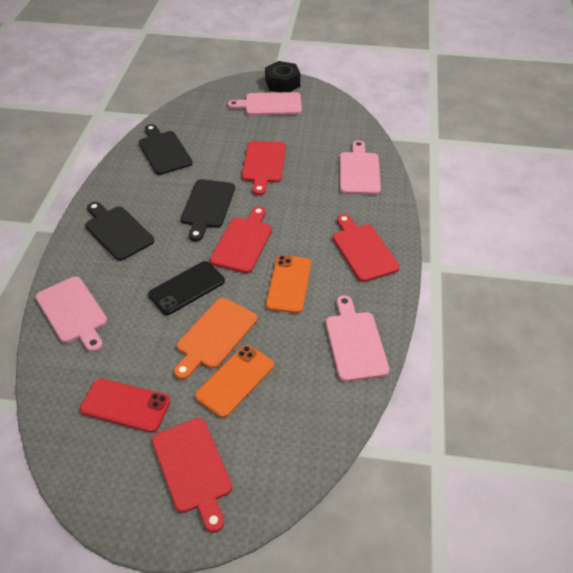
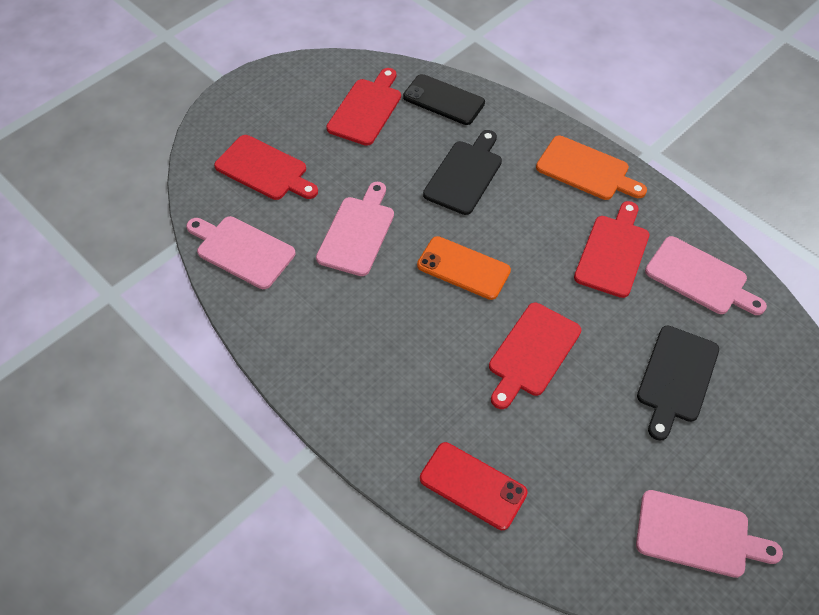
black cutting board: 3 -> 2
black nut: 1 -> 0
orange phone: 2 -> 1

